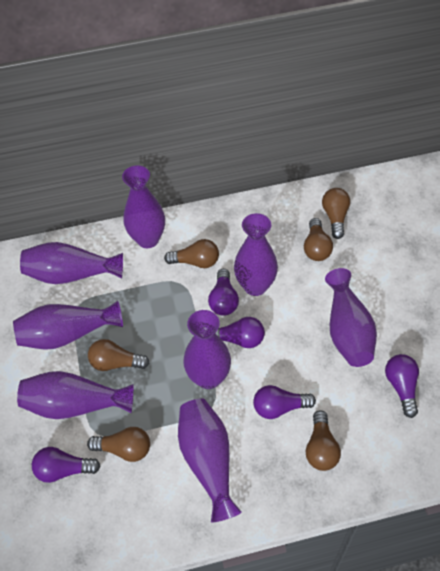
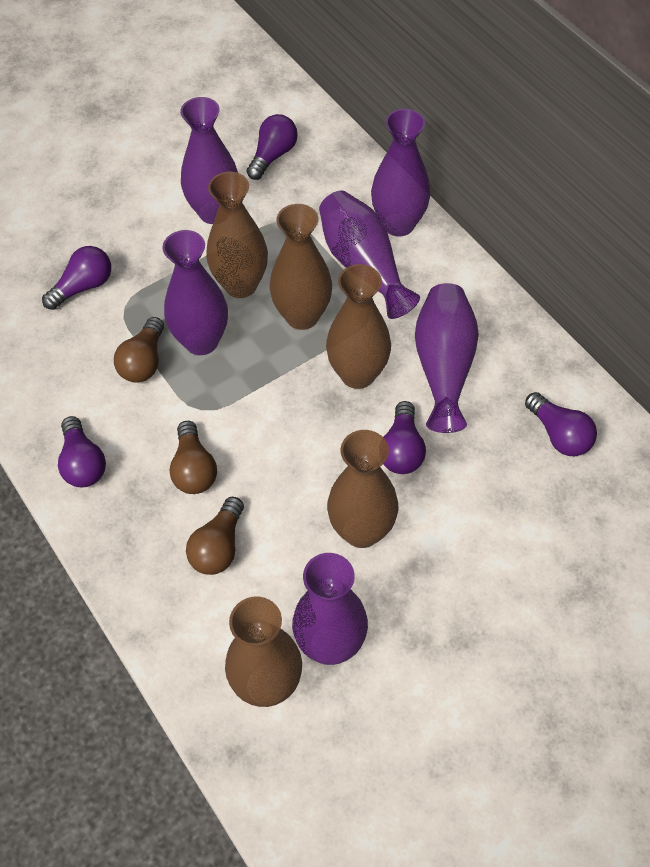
brown light bulb: 6 -> 3
brown vase: 0 -> 5
purple vase: 8 -> 6

